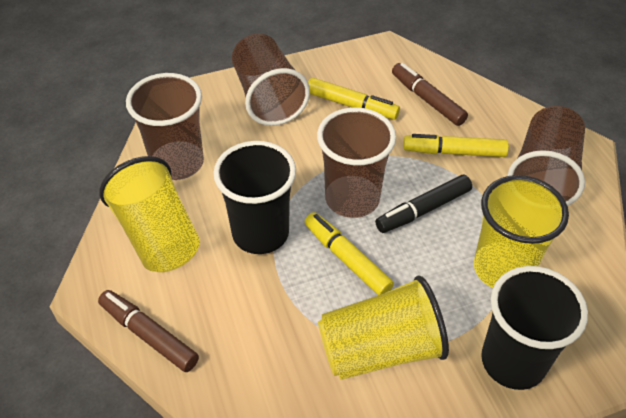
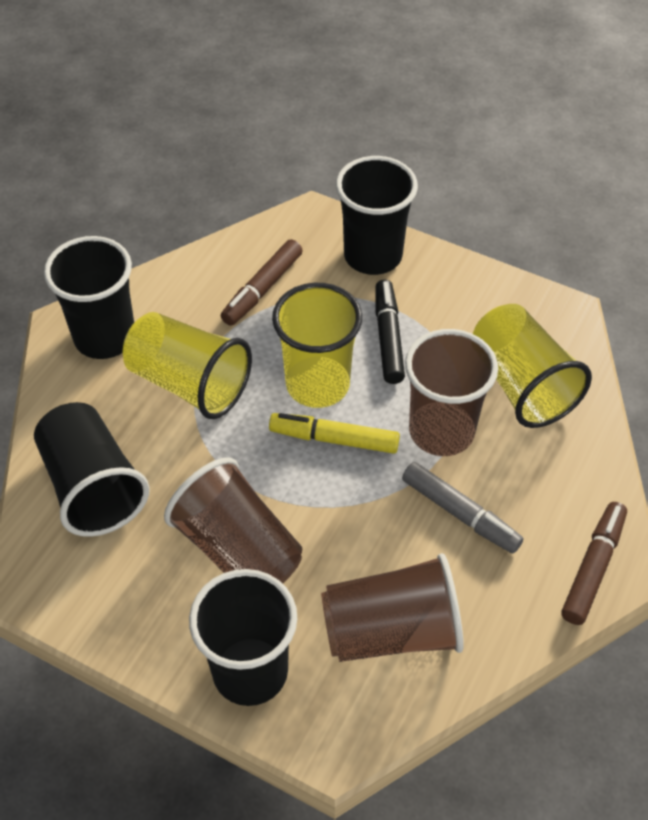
black cup: 2 -> 4
brown cup: 4 -> 3
grey marker: 0 -> 1
yellow marker: 3 -> 1

